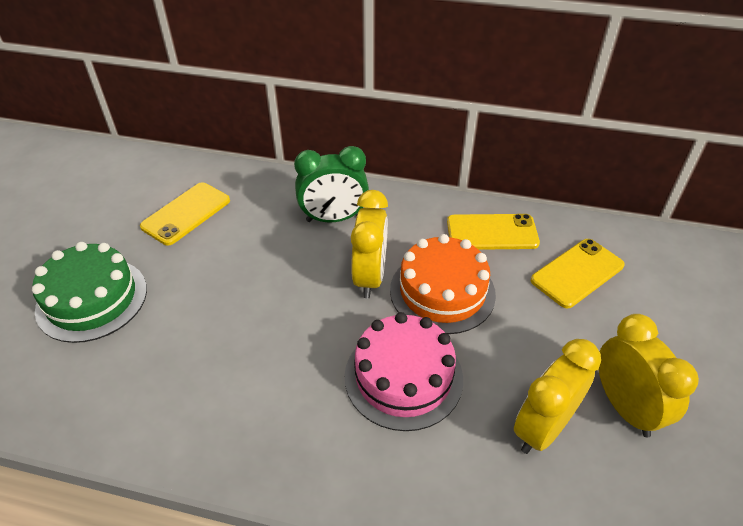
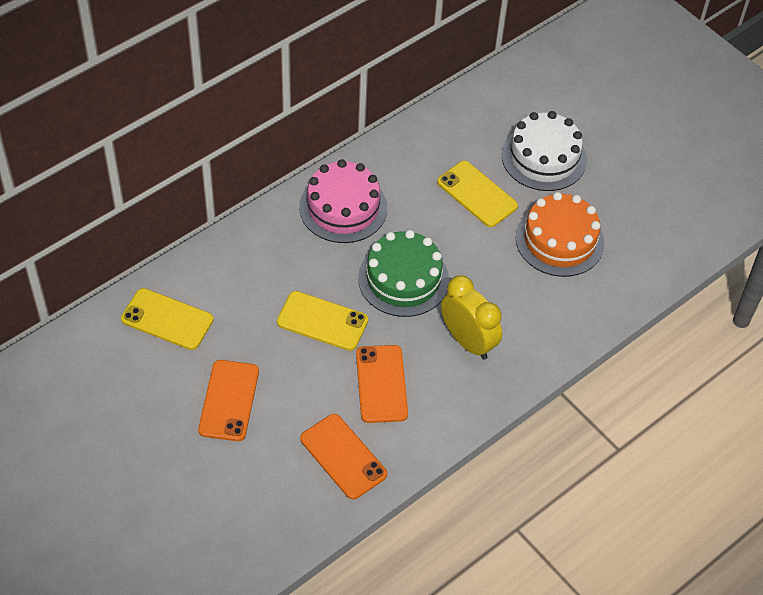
green clock: 1 -> 0
orange phone: 0 -> 3
white cake: 0 -> 1
yellow clock: 3 -> 1

